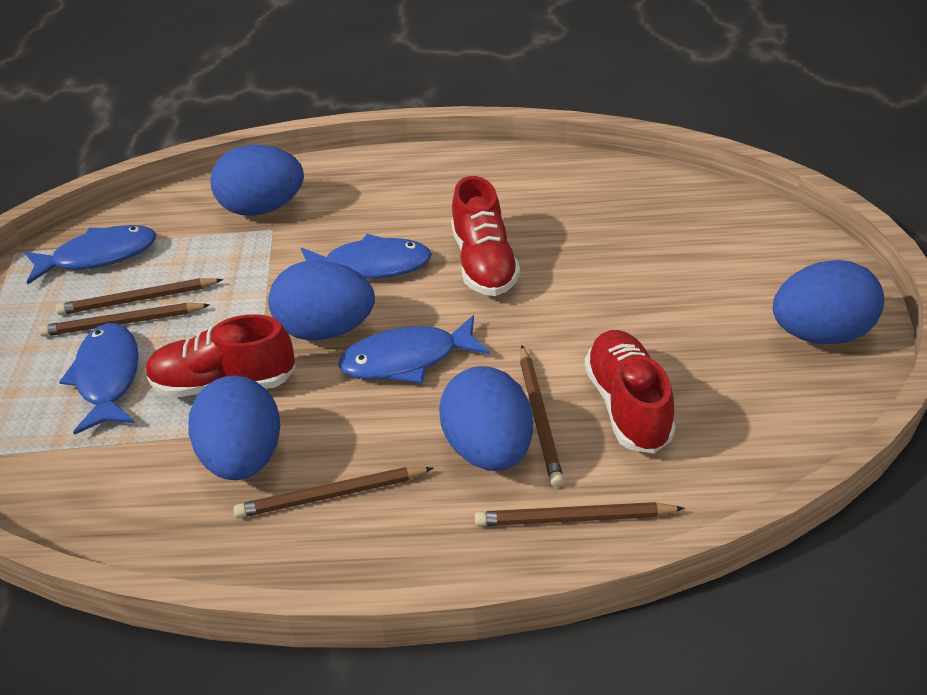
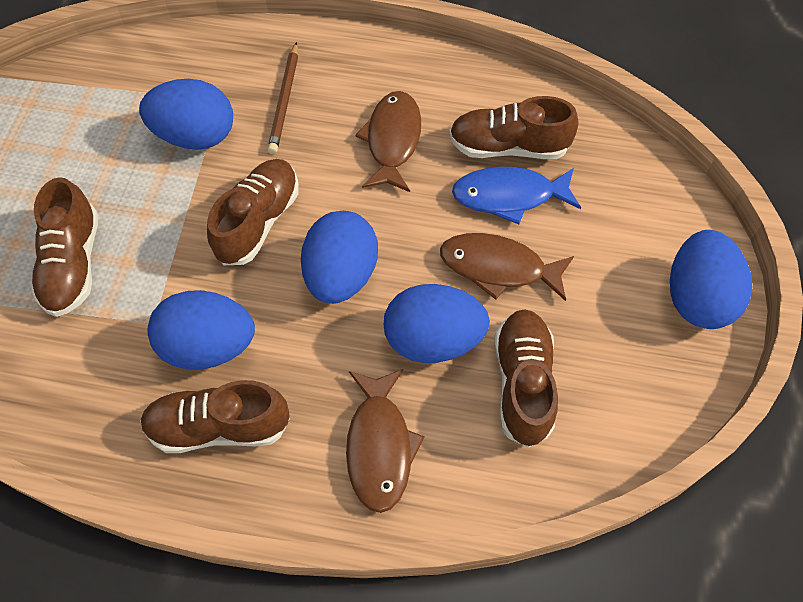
blue fish: 4 -> 1
brown fish: 0 -> 3
brown pencil: 5 -> 1
brown shoe: 0 -> 5
red shoe: 3 -> 0

